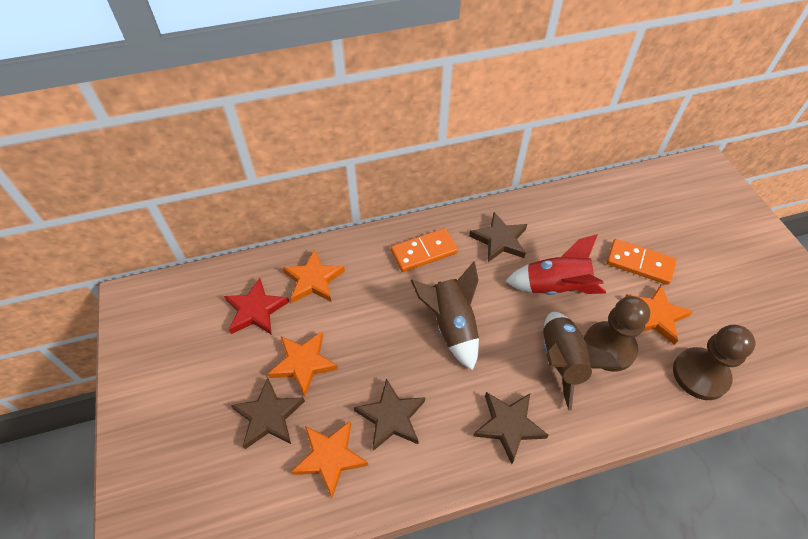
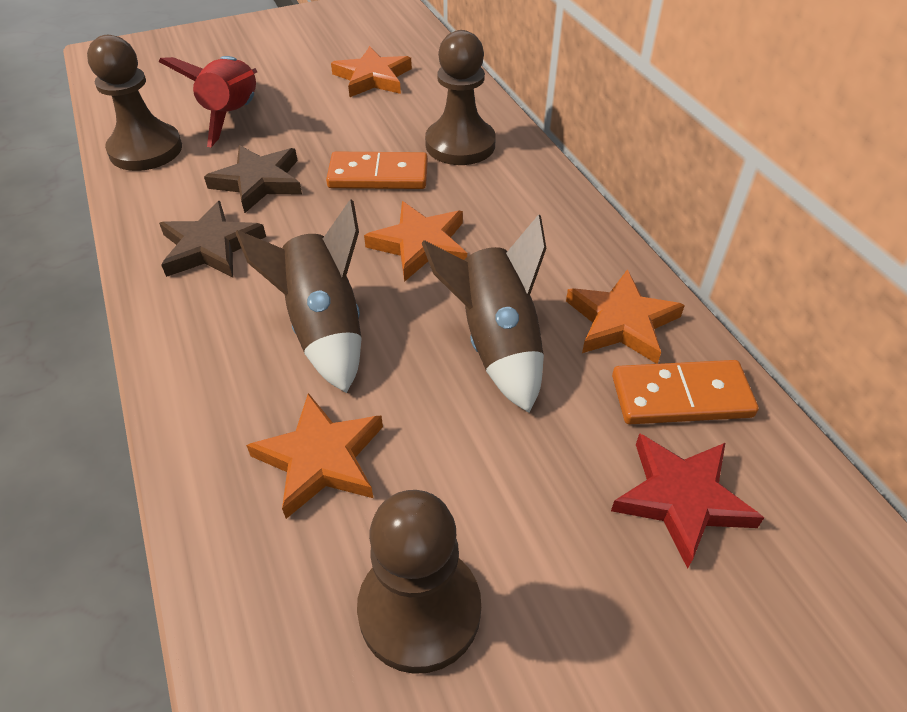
brown pawn: 2 -> 3
brown star: 4 -> 2

